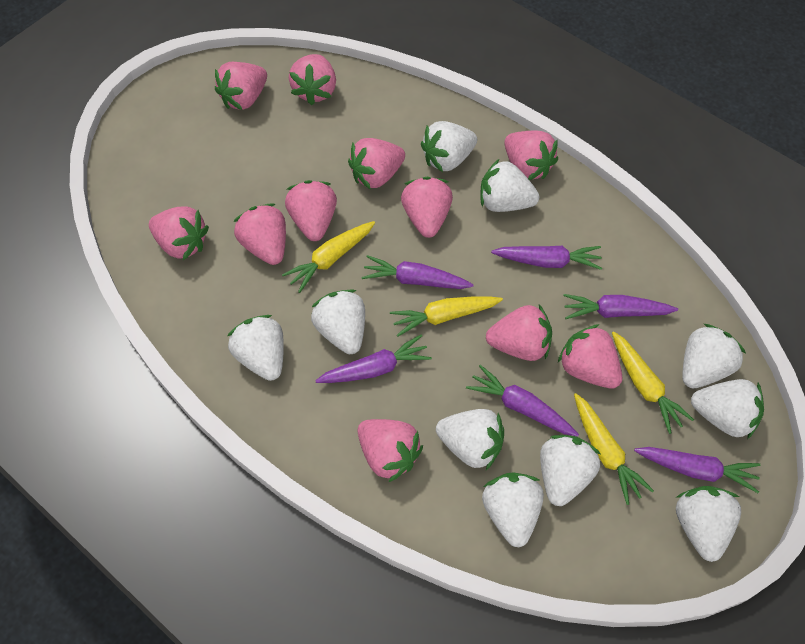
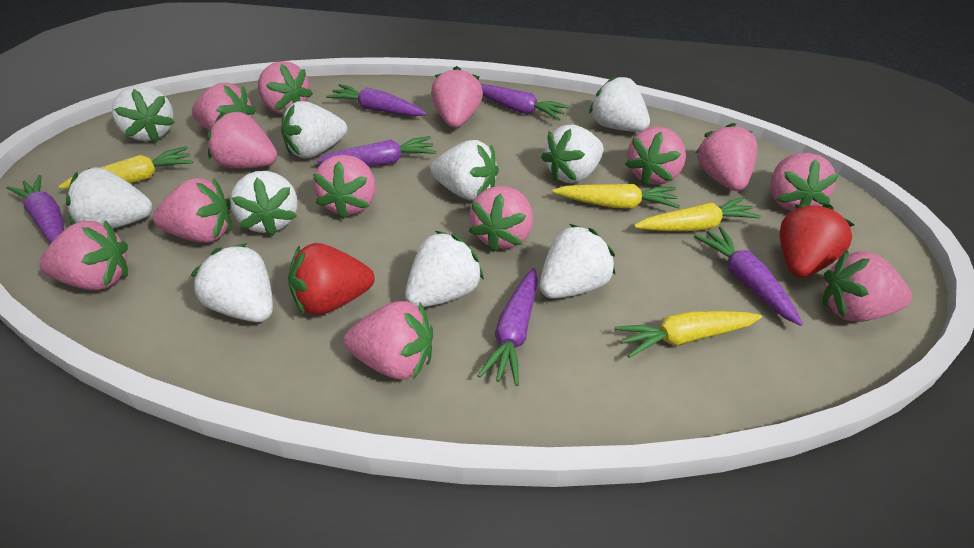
pink strawberry: 11 -> 13
red strawberry: 0 -> 2

